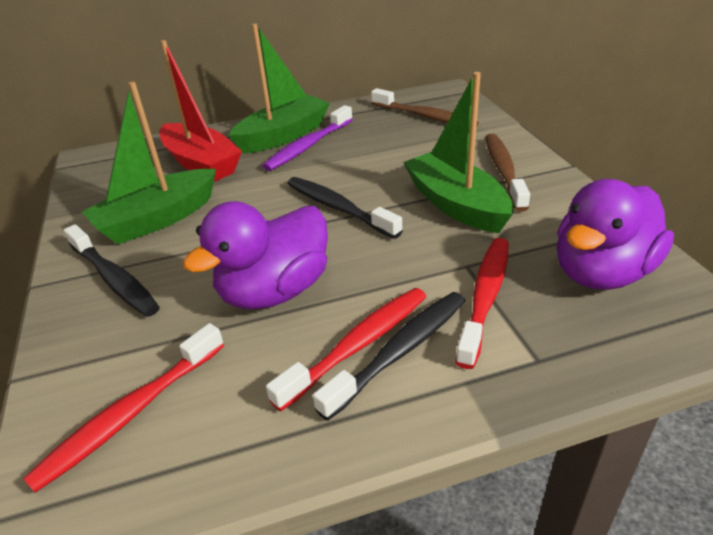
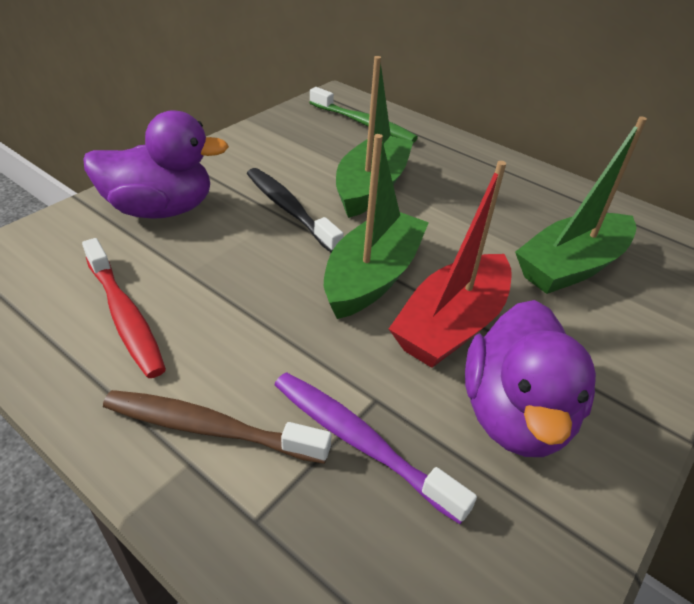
black toothbrush: 3 -> 1
brown toothbrush: 2 -> 1
green toothbrush: 0 -> 1
red toothbrush: 3 -> 1

